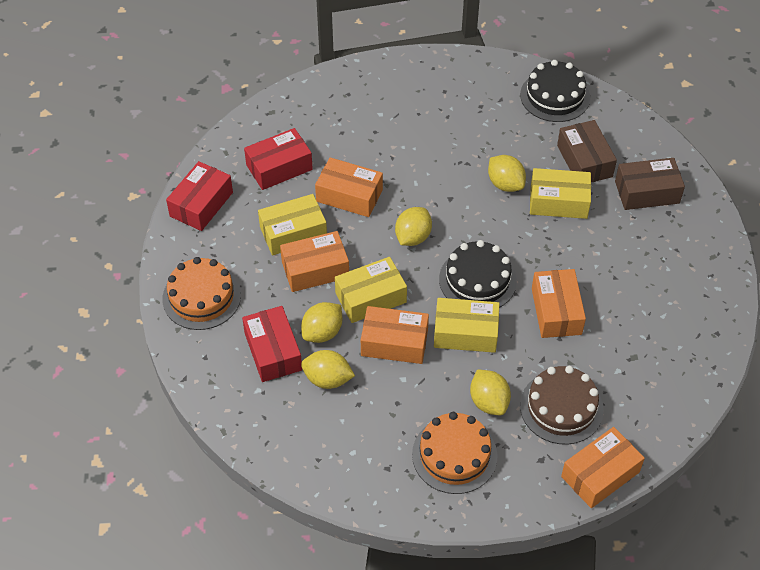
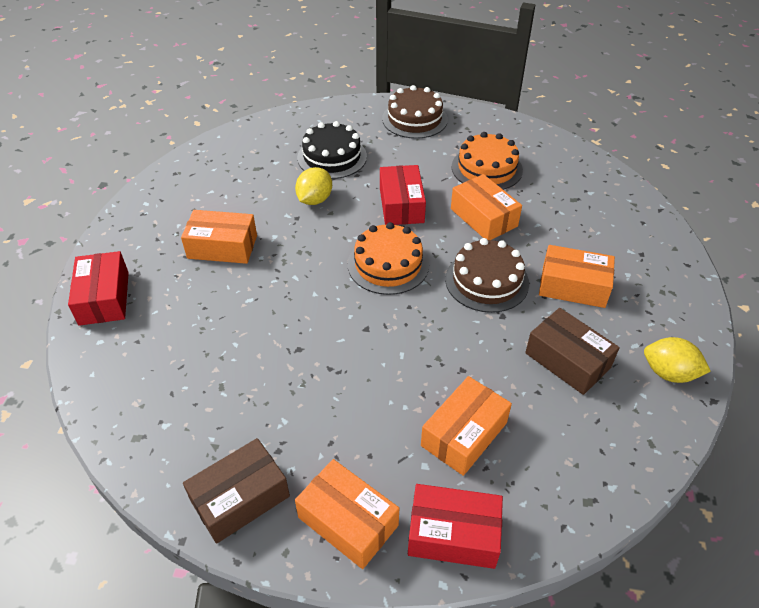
black cake: 2 -> 1
brown cake: 1 -> 2
yellow box: 4 -> 0
yellow lemon: 5 -> 2

